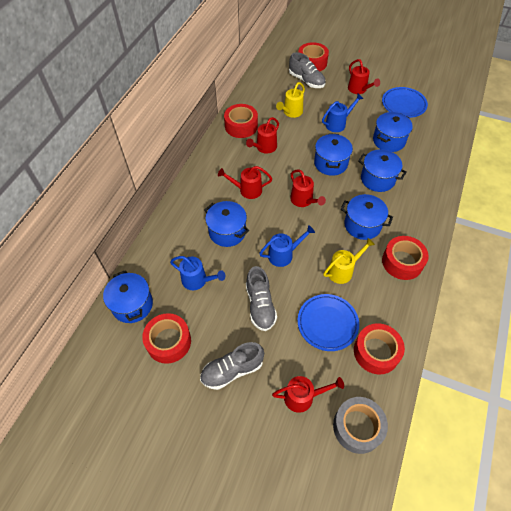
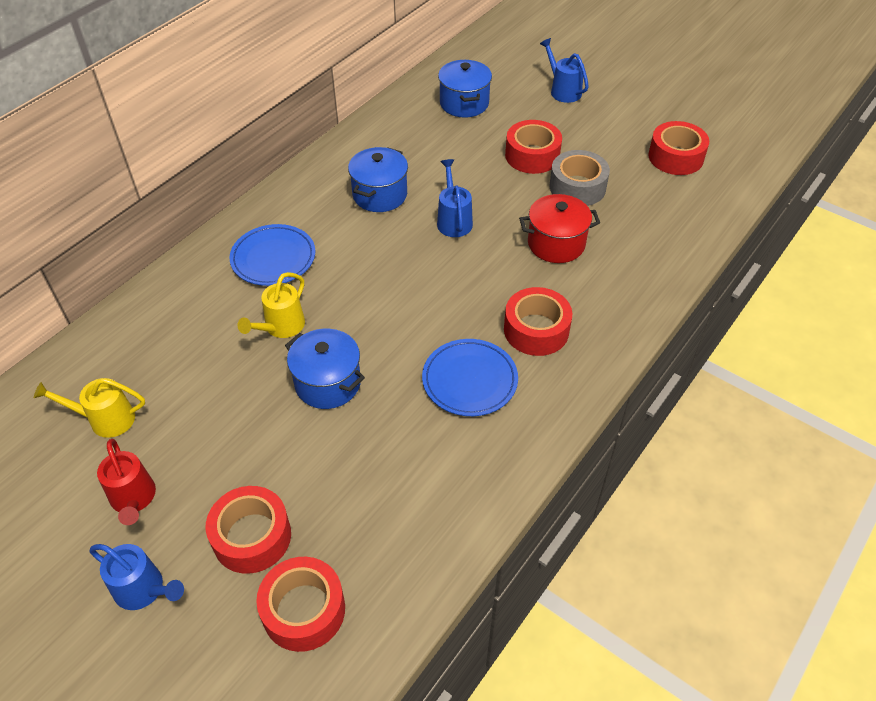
blue pot: 6 -> 3
grey shoe: 3 -> 0
red pot: 0 -> 1
red watering can: 5 -> 1

